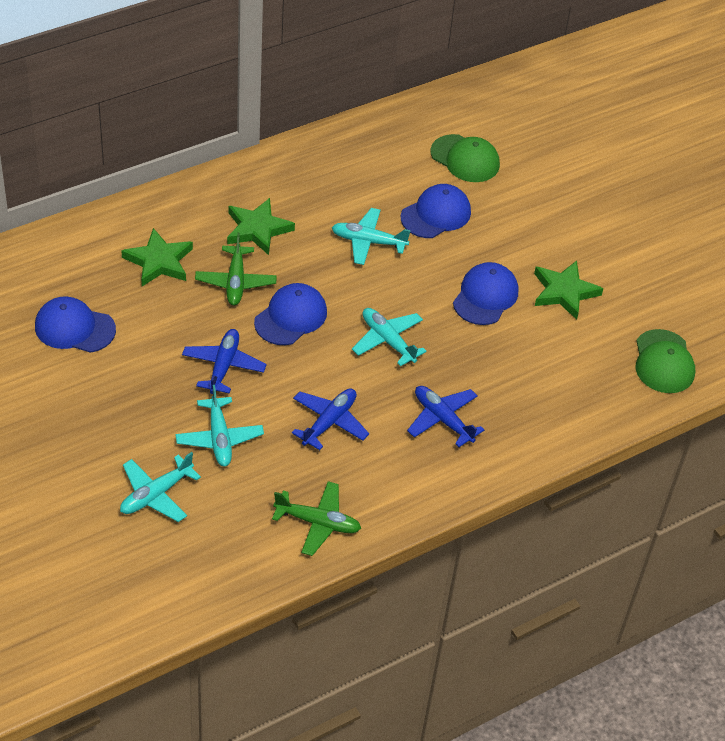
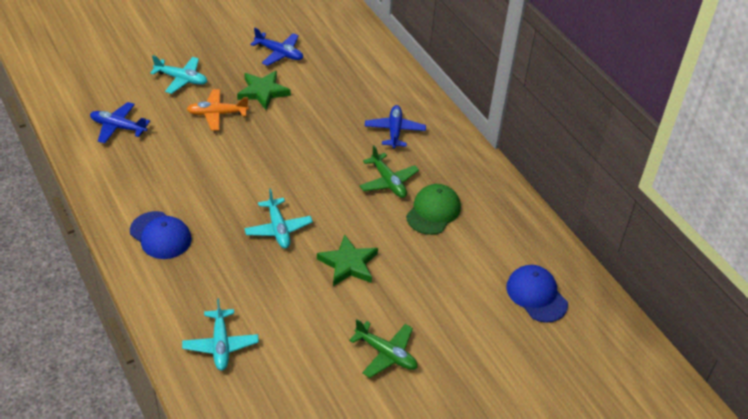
blue cap: 4 -> 2
green cap: 2 -> 1
green star: 3 -> 2
orange plane: 0 -> 1
turquoise plane: 4 -> 3

